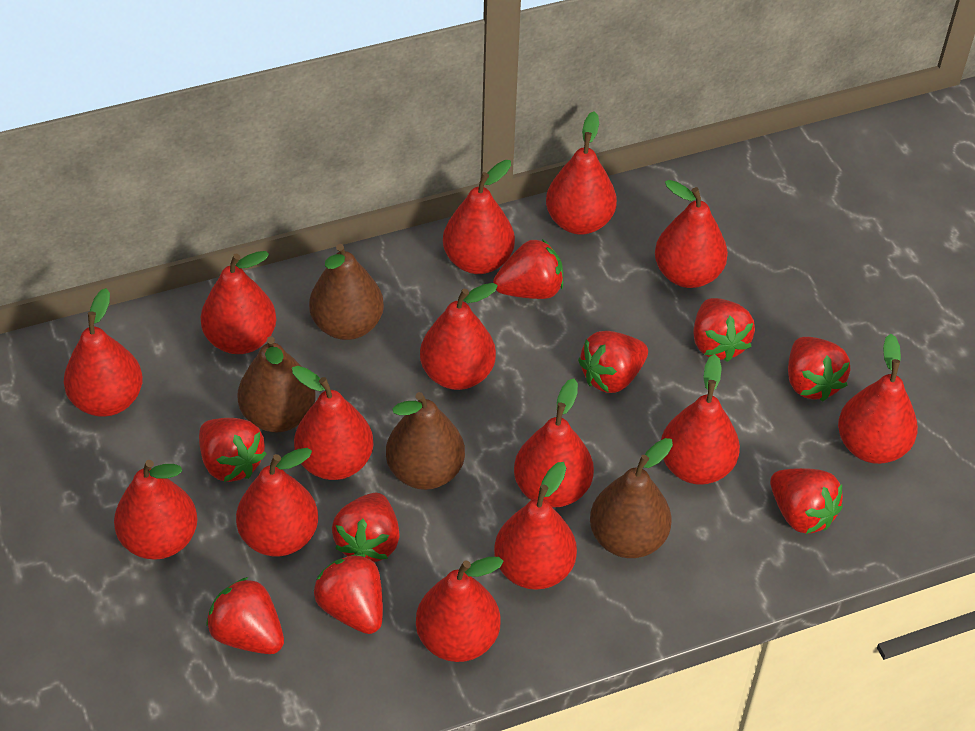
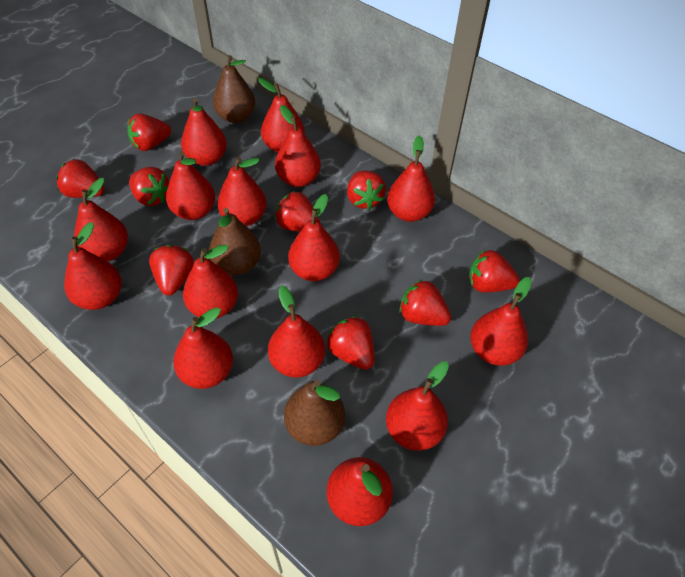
brown pear: 4 -> 3
red pear: 14 -> 15

